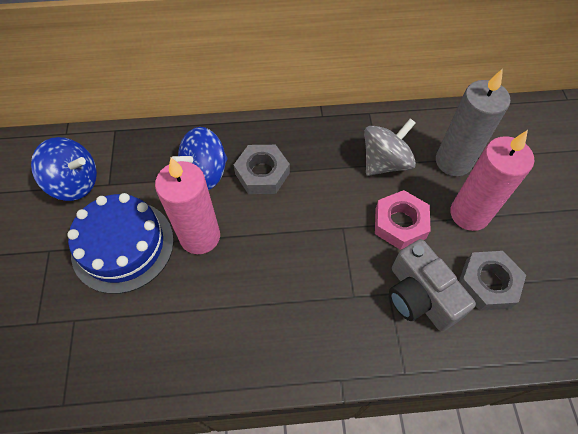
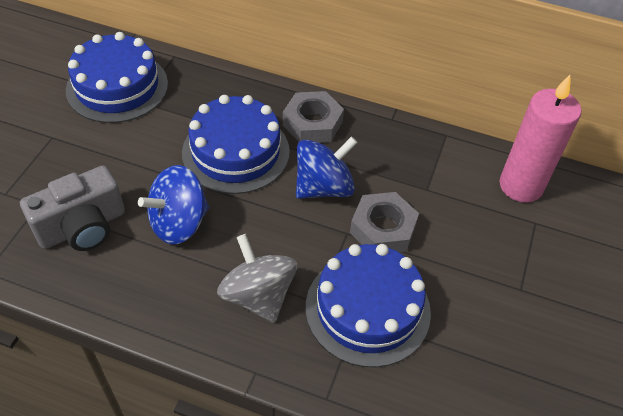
blue cake: 1 -> 3
grey candle: 1 -> 0
pink candle: 2 -> 1
pink nut: 1 -> 0

